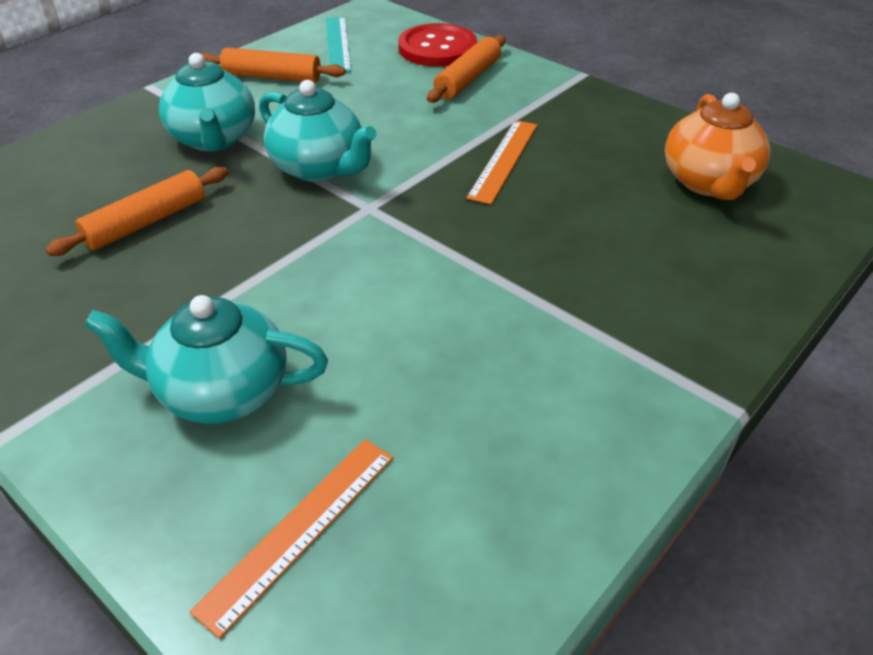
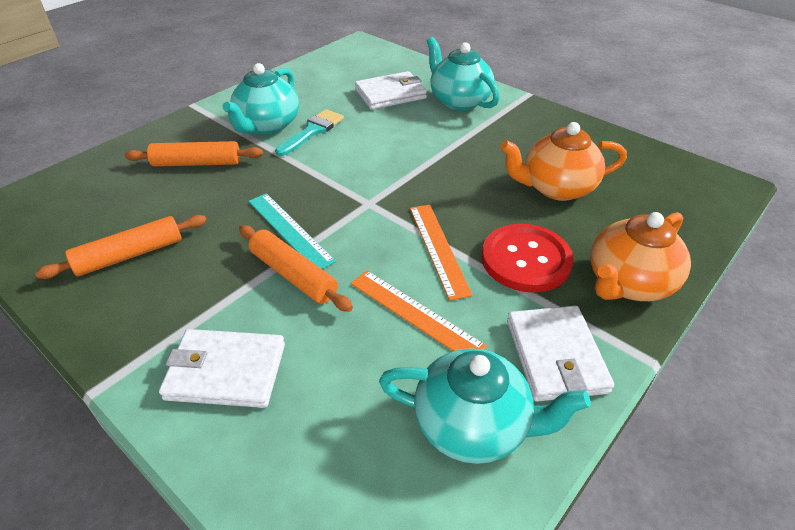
orange teapot: 1 -> 2
turquoise brush: 0 -> 1
white wallet: 0 -> 3

